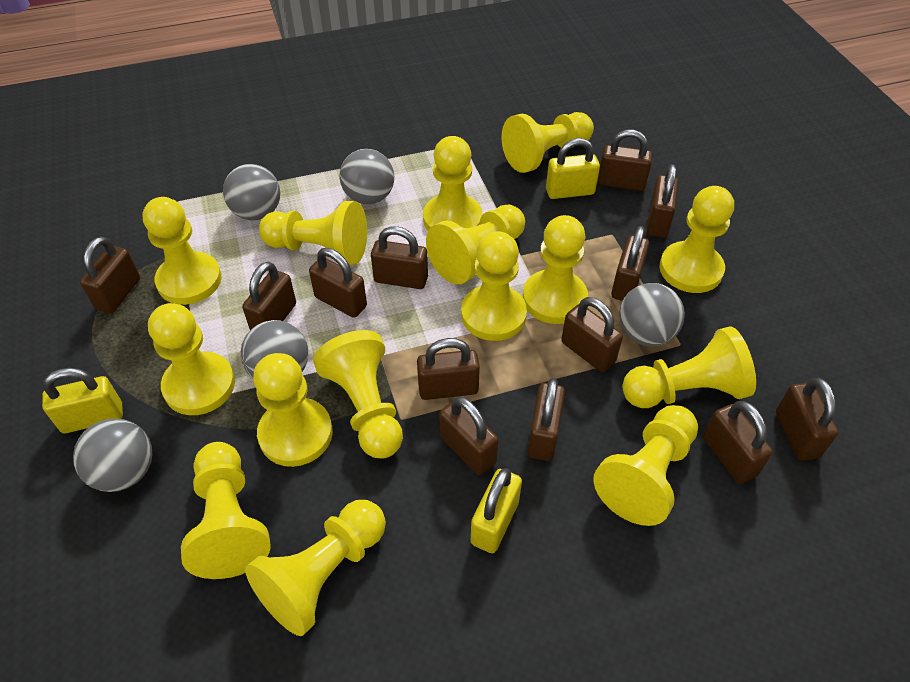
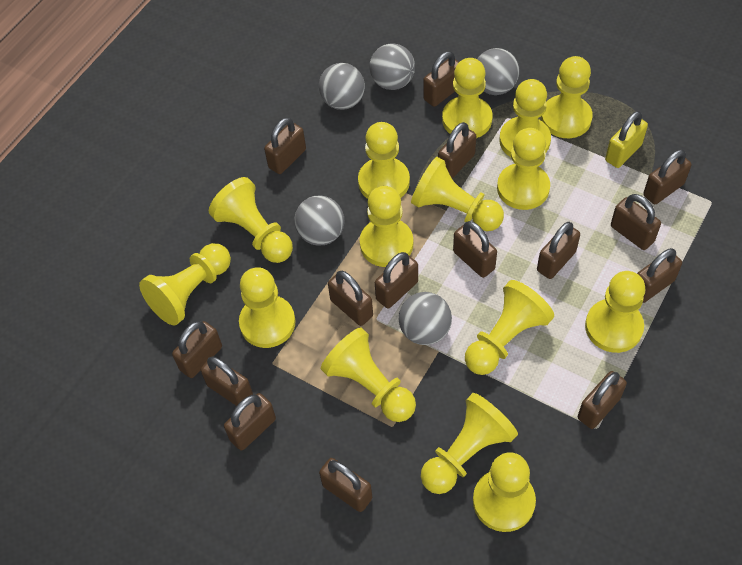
brown padlock: 13 -> 15
yellow padlock: 3 -> 1

